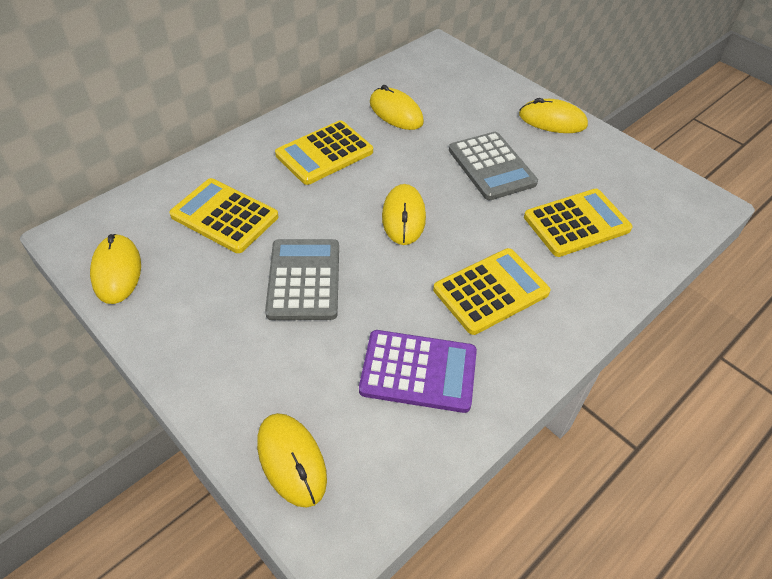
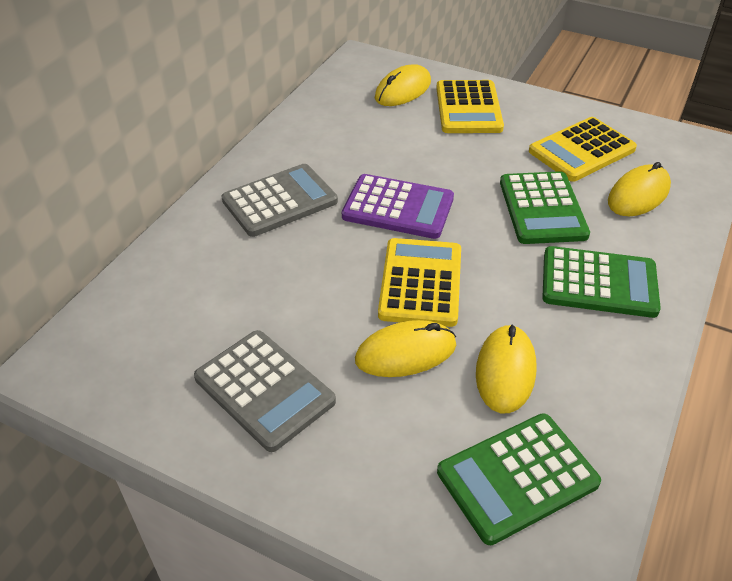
green calculator: 0 -> 3
yellow calculator: 4 -> 3
yellow mouse: 5 -> 4

